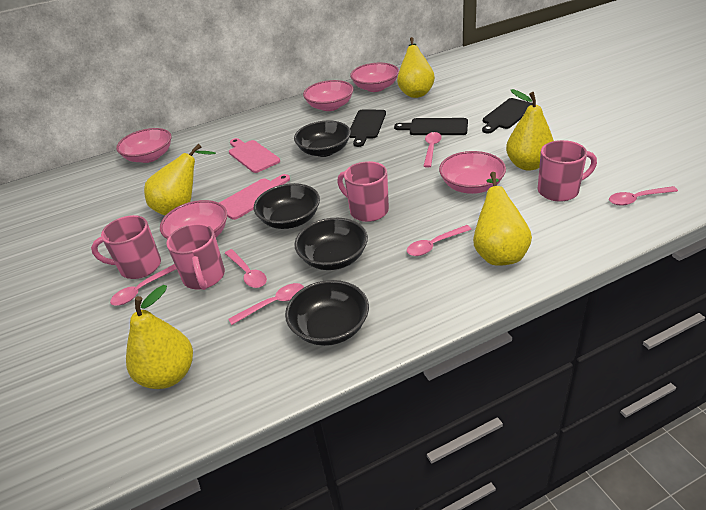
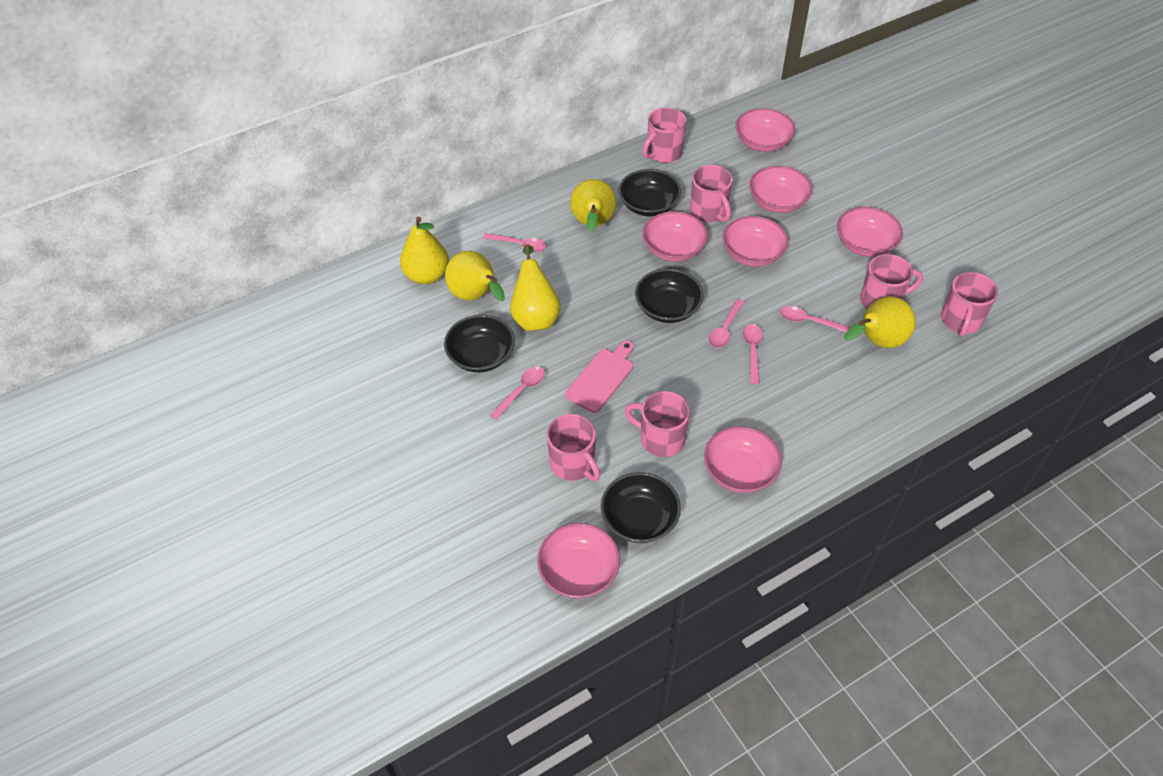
black cutting board: 3 -> 0
pink bowl: 5 -> 7
pink cutting board: 2 -> 1
pink mug: 4 -> 6
pink spoon: 6 -> 5

